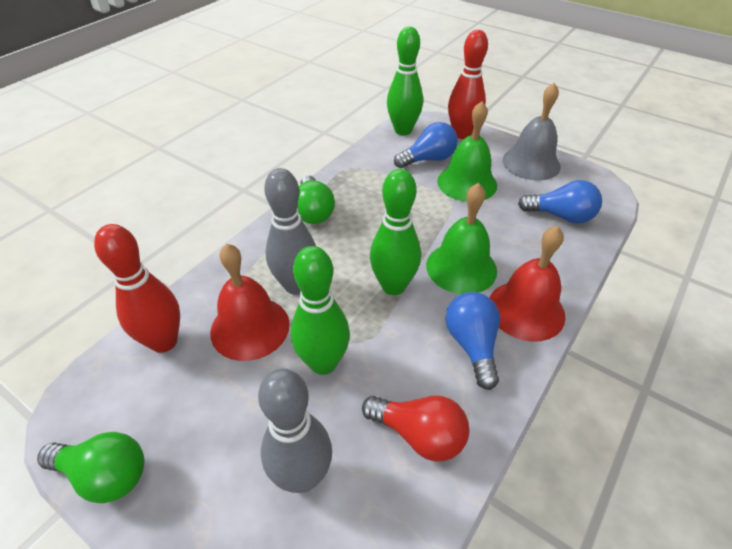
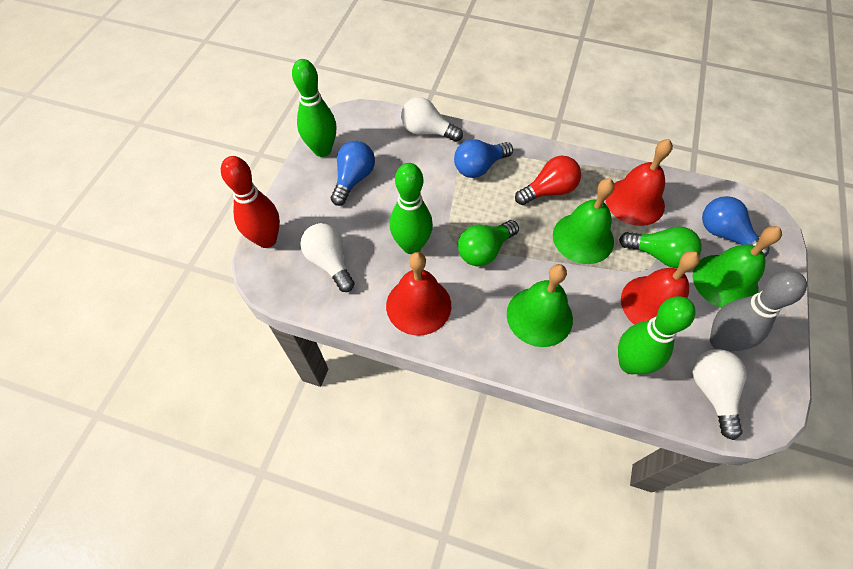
green bell: 2 -> 3
grey bell: 1 -> 0
grey bowling pin: 2 -> 1
red bell: 2 -> 3
red bowling pin: 2 -> 1
white light bulb: 0 -> 3

